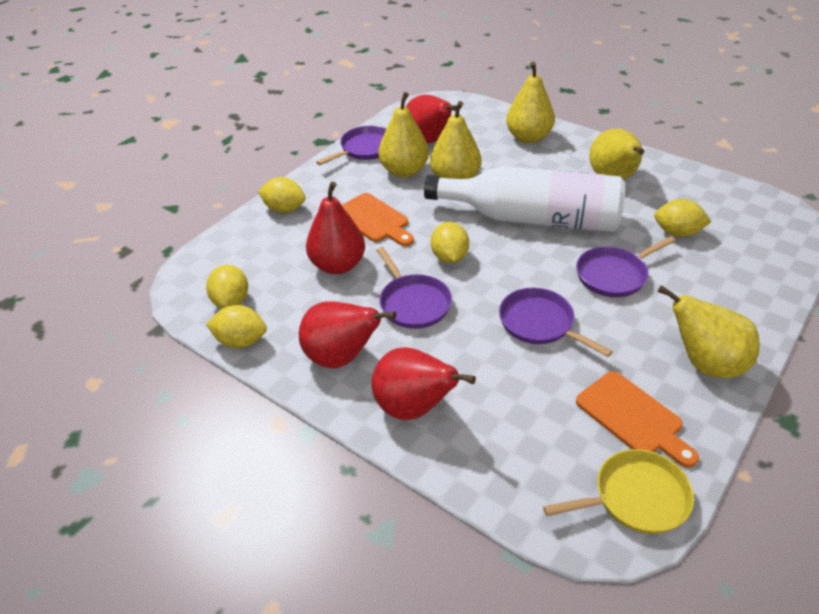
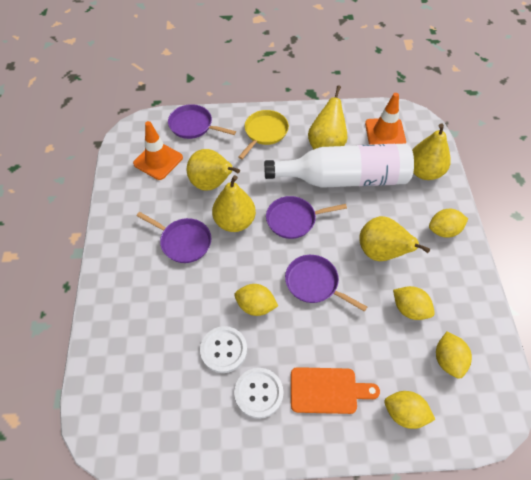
orange cutting board: 2 -> 1
orange traffic cone: 0 -> 2
red pear: 4 -> 0
white button: 0 -> 2

